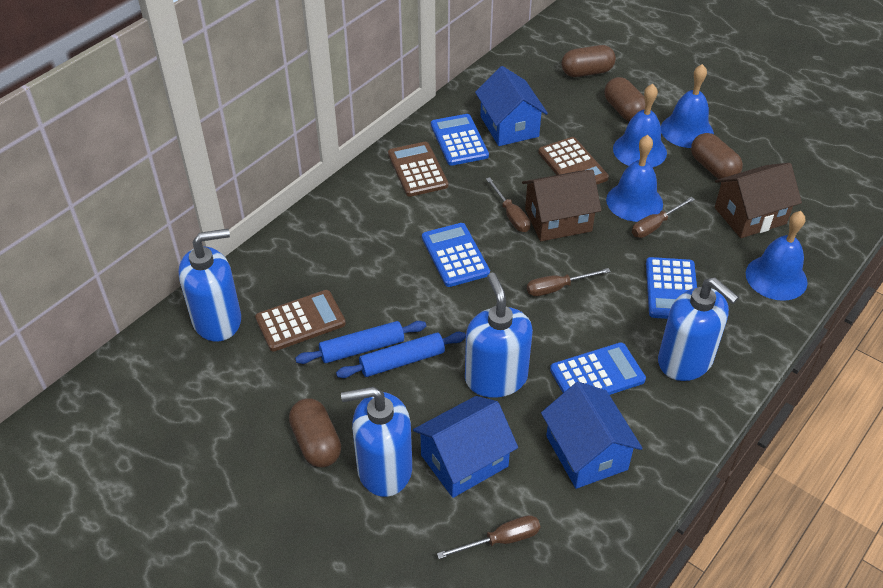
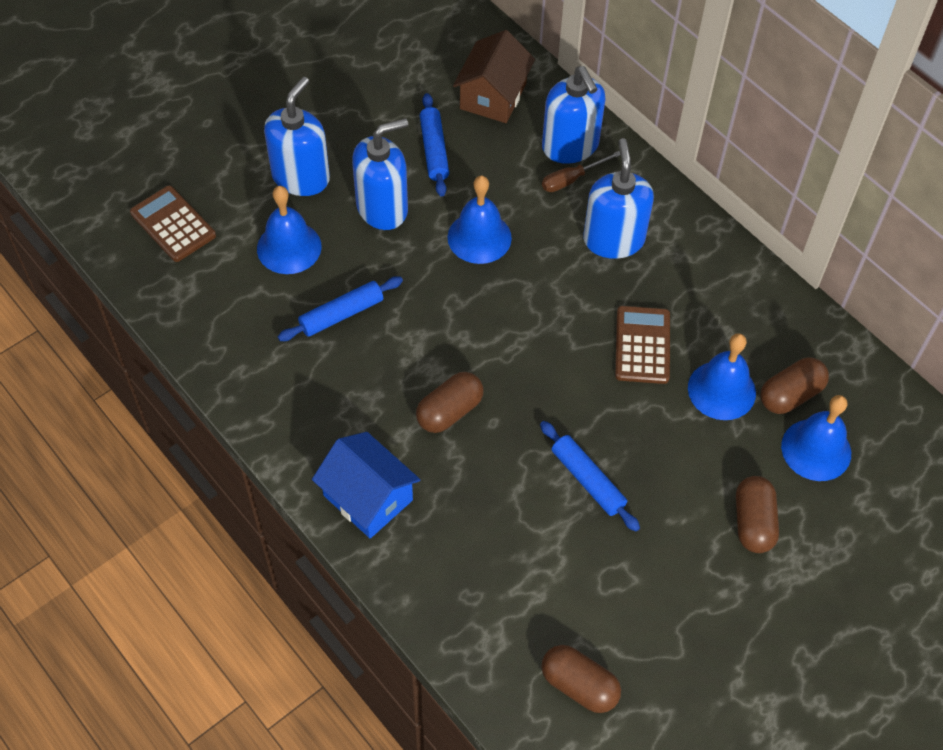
blue calculator: 4 -> 0
blue house: 3 -> 1
blue rolling pin: 2 -> 3
brown calculator: 3 -> 2
brown house: 2 -> 1
brown screwdriver: 4 -> 1

